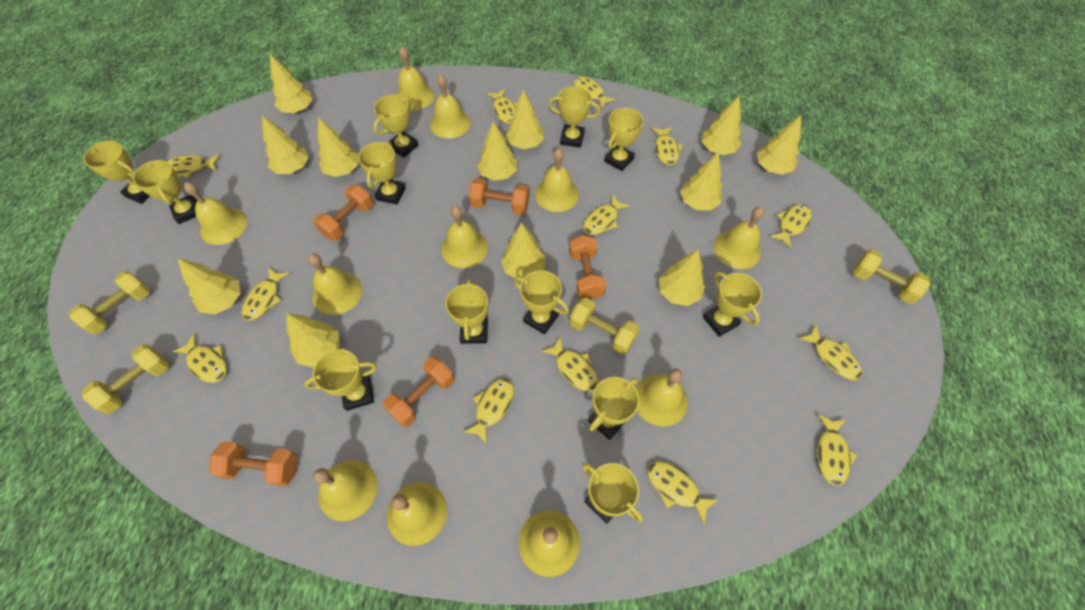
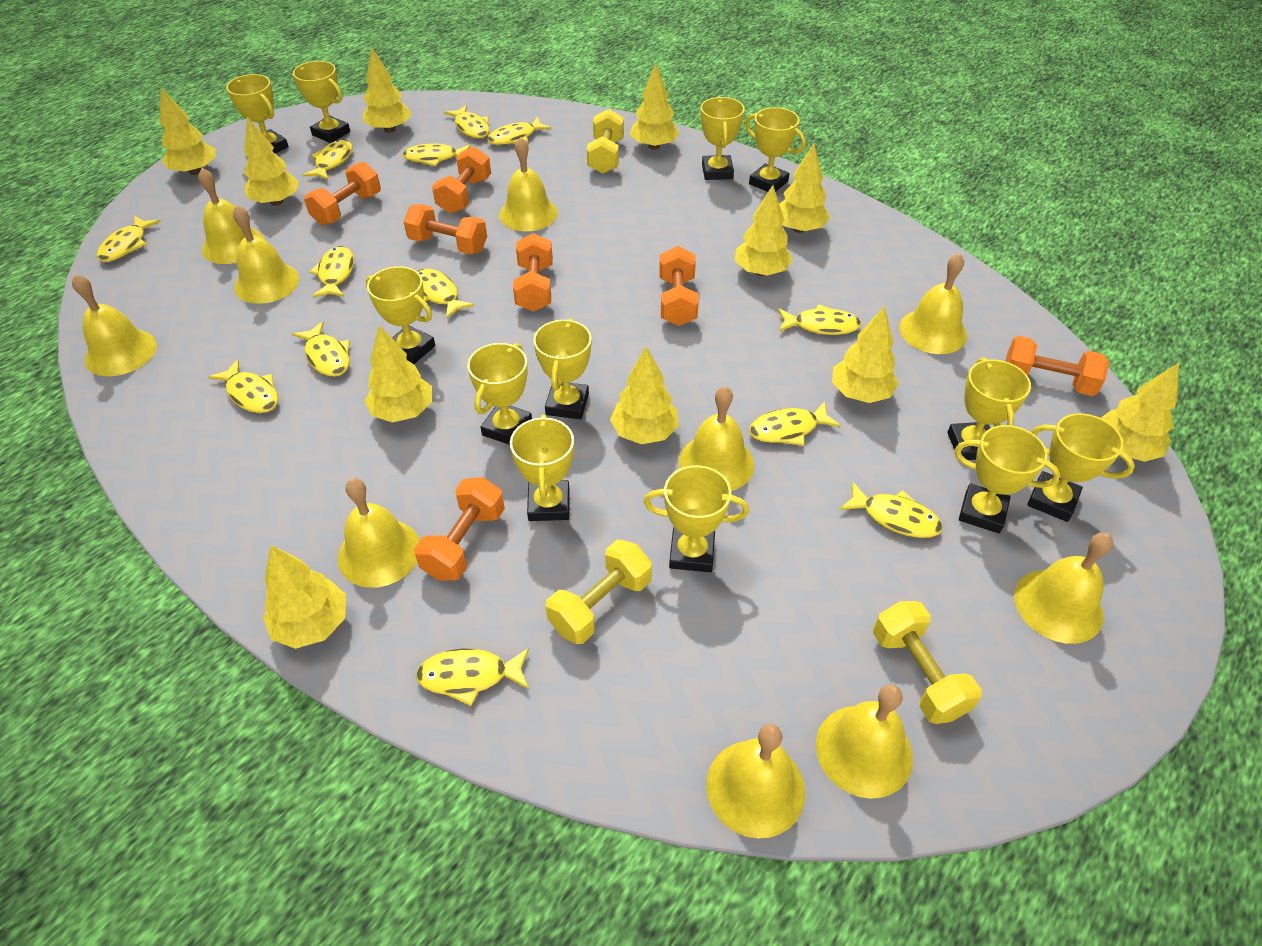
orange dumbbell: 5 -> 7
yellow bell: 11 -> 10
yellow dumbbell: 4 -> 3
yellow tree: 12 -> 11

